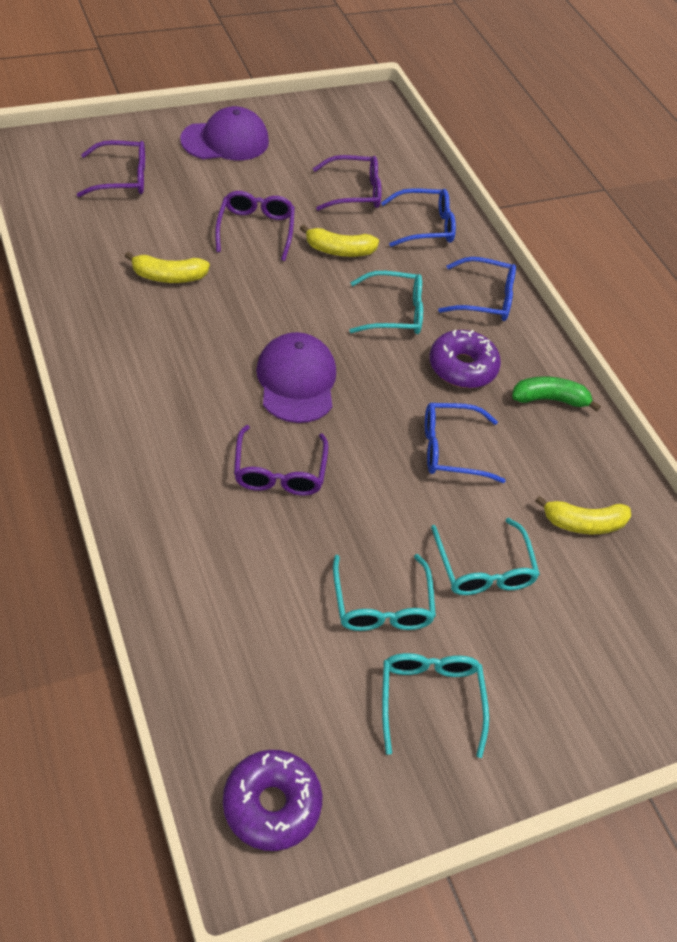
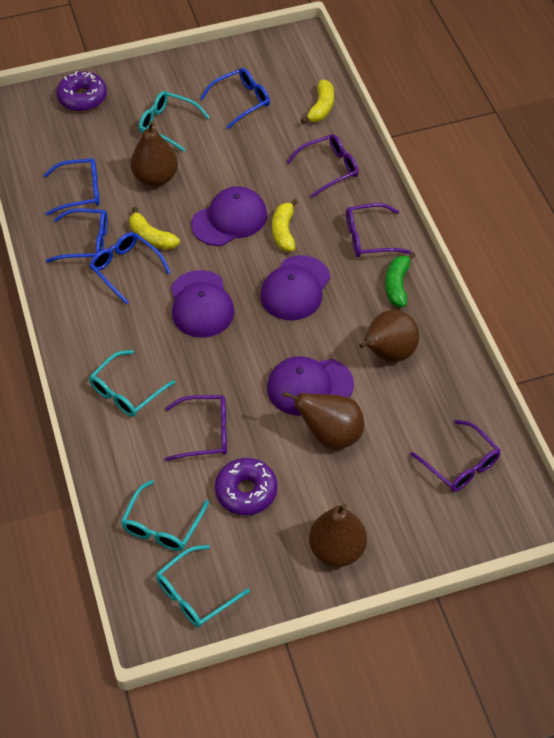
blue glasses: 3 -> 4
brown pear: 0 -> 4
purple cap: 2 -> 4

